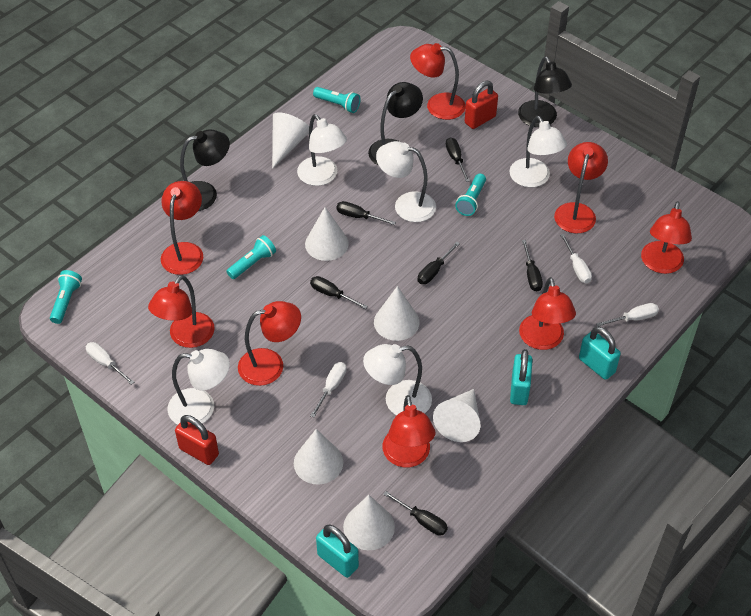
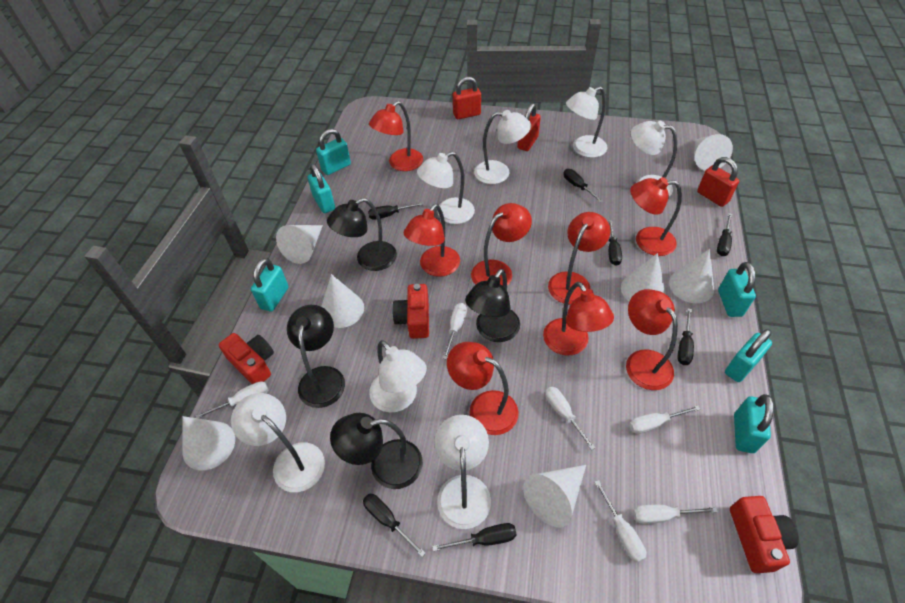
black lamp: 3 -> 4
black screwdriver: 6 -> 7
red camera: 0 -> 3
red padlock: 2 -> 3
turquoise flashlight: 4 -> 0
turquoise padlock: 3 -> 6
white cone: 6 -> 7
white lamp: 5 -> 7
white screwdriver: 4 -> 6

